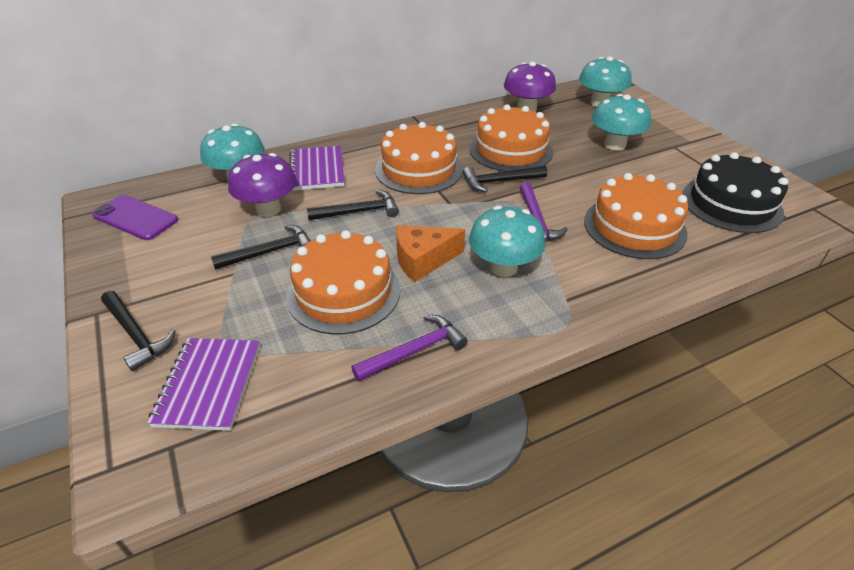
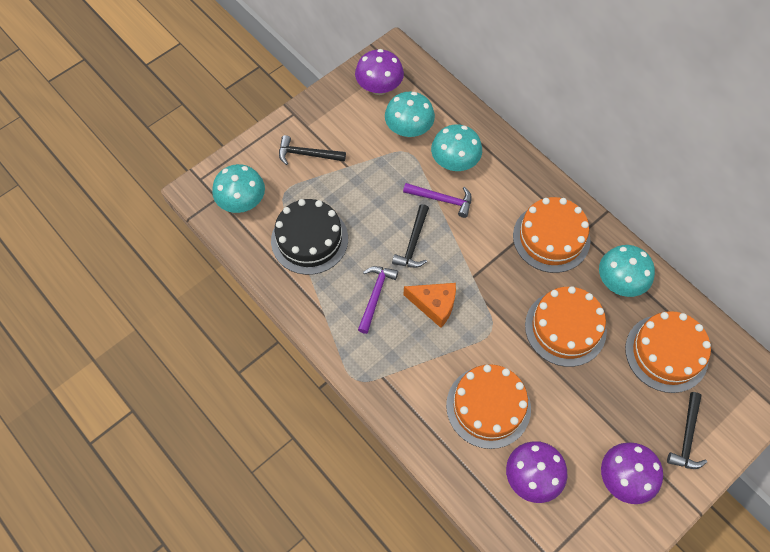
black hammer: 4 -> 3
purple mushroom: 2 -> 3
purple notebook: 2 -> 0
purple phone: 1 -> 0

